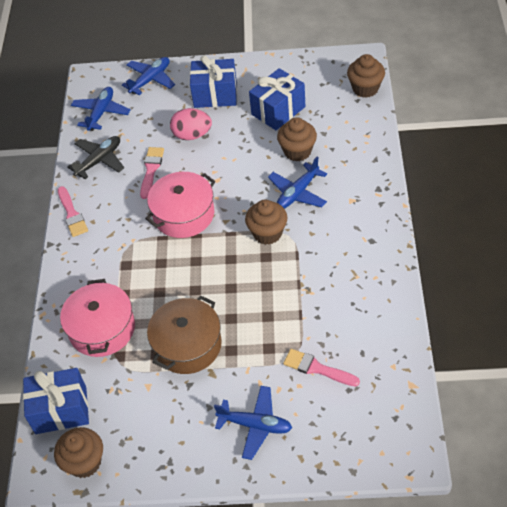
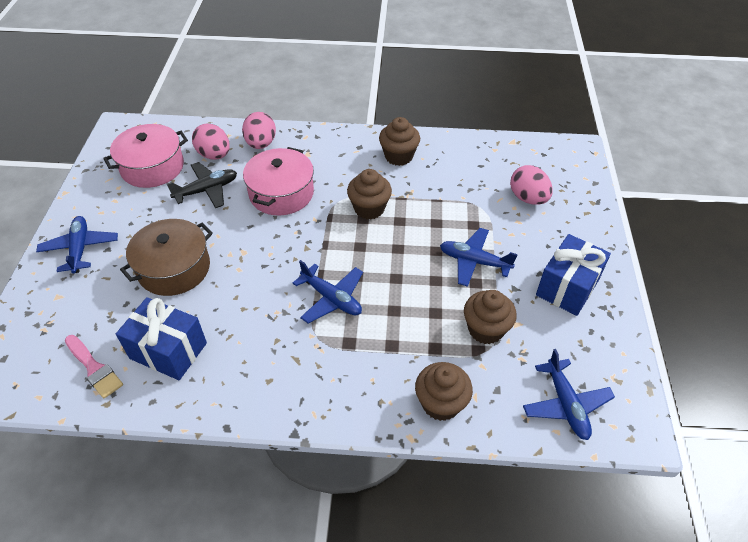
blue gift: 3 -> 2
pink brush: 3 -> 1
pink egg: 1 -> 3

